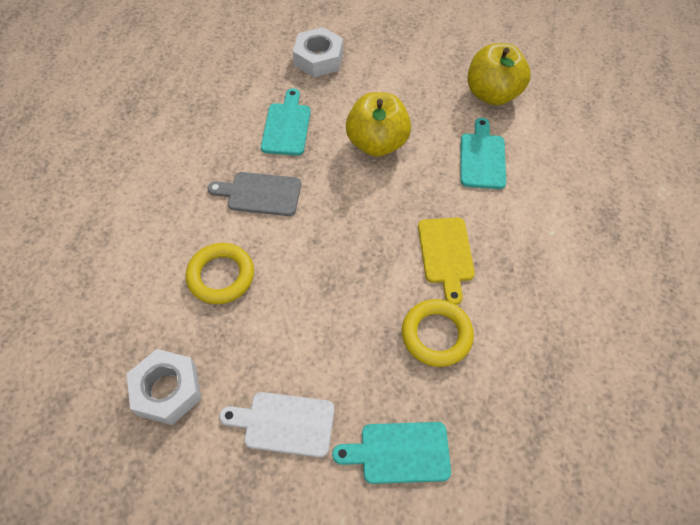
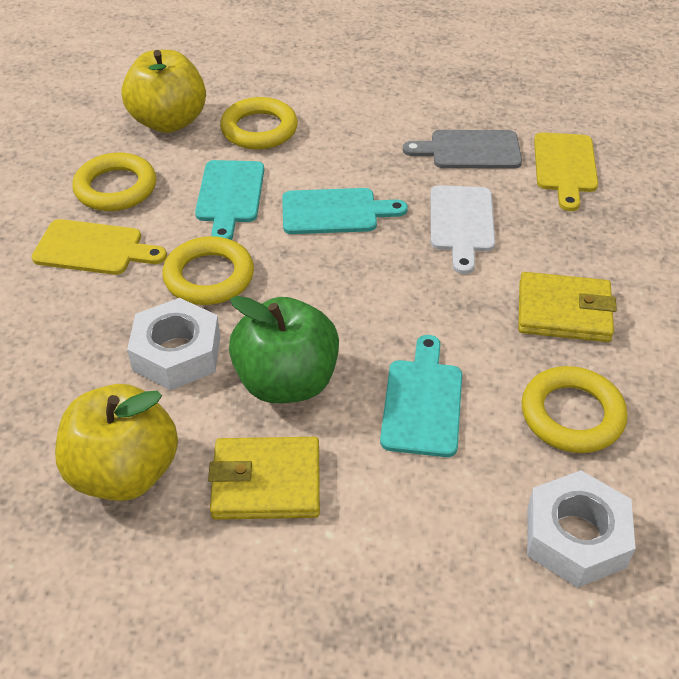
green apple: 0 -> 1
yellow cutting board: 1 -> 2
yellow ring: 2 -> 4
yellow wallet: 0 -> 2

